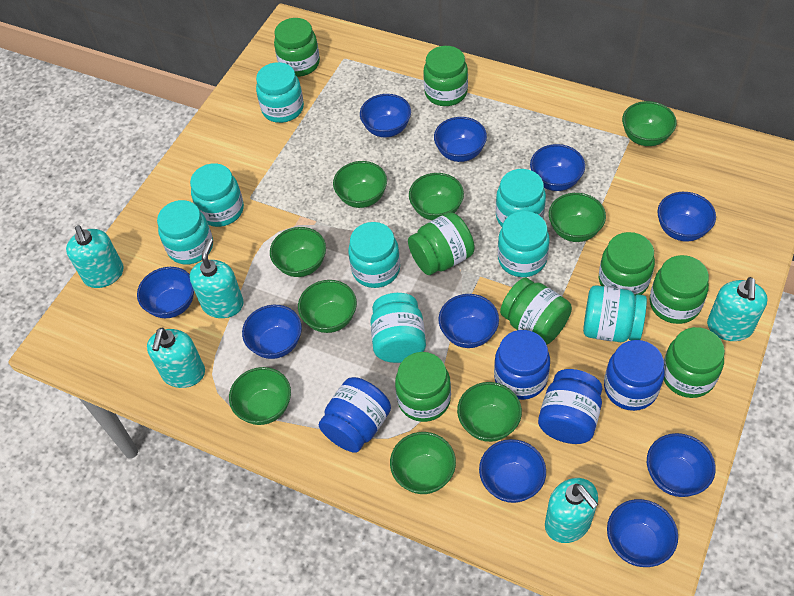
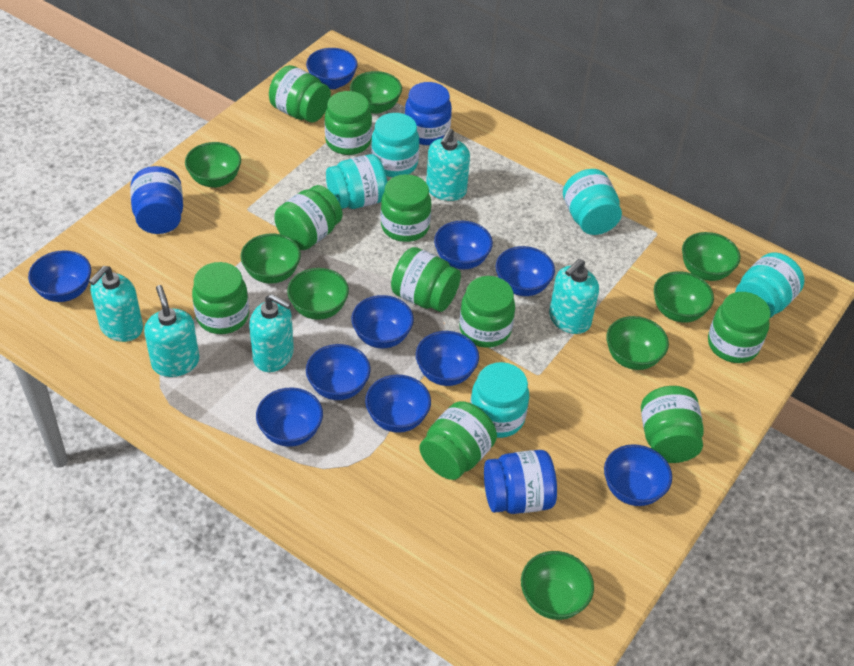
blue jar: 4 -> 3
green bowl: 9 -> 8
green jar: 8 -> 10
turquoise jar: 8 -> 5

